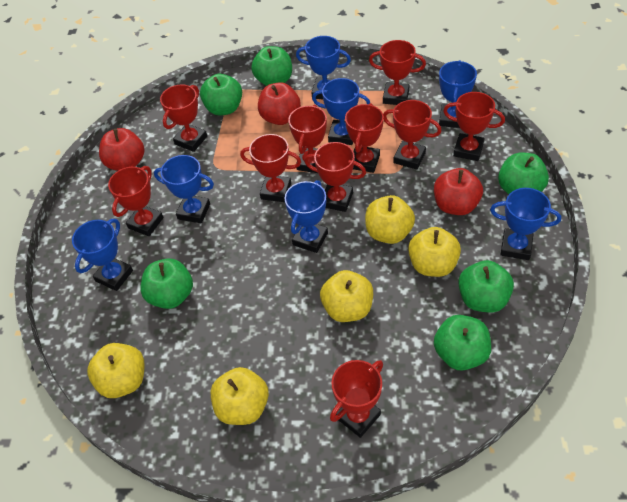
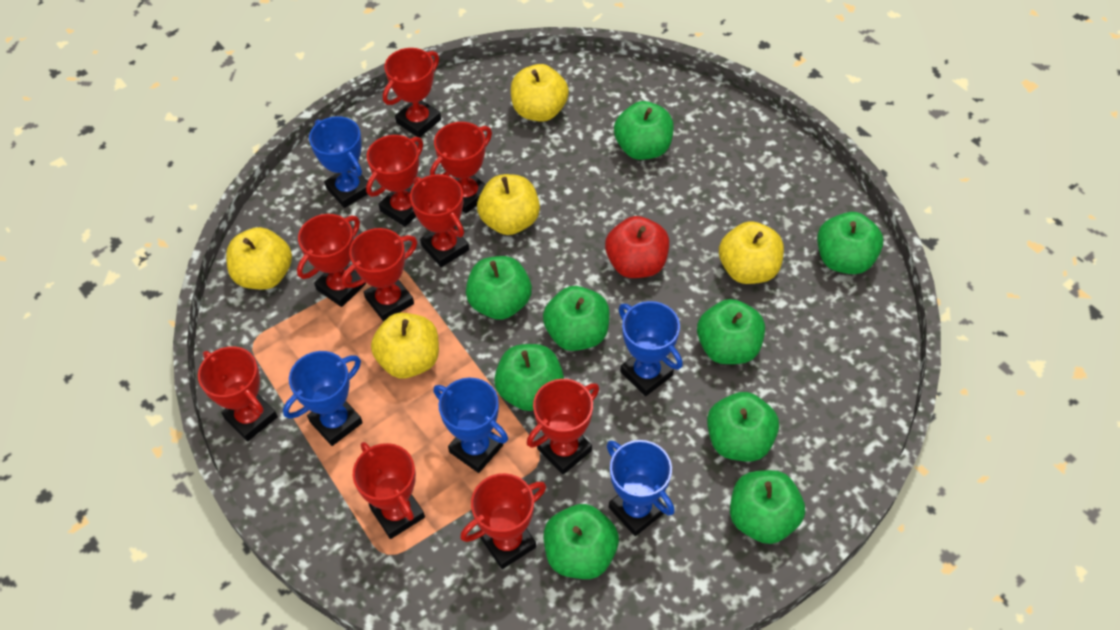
blue trophy: 7 -> 5
green apple: 6 -> 9
red apple: 3 -> 1

